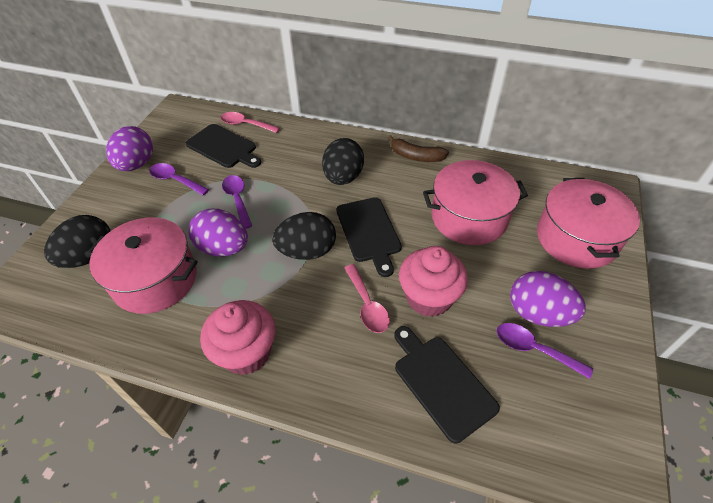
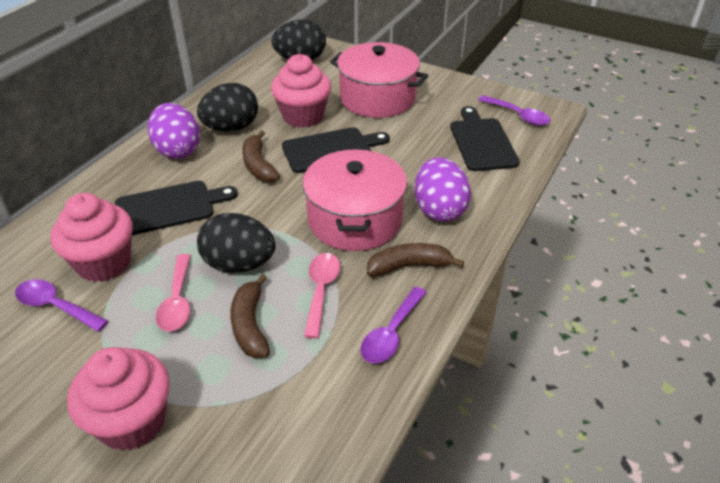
brown banana: 1 -> 3
pink cupcake: 2 -> 3
pink pot: 3 -> 2
purple egg: 3 -> 2

